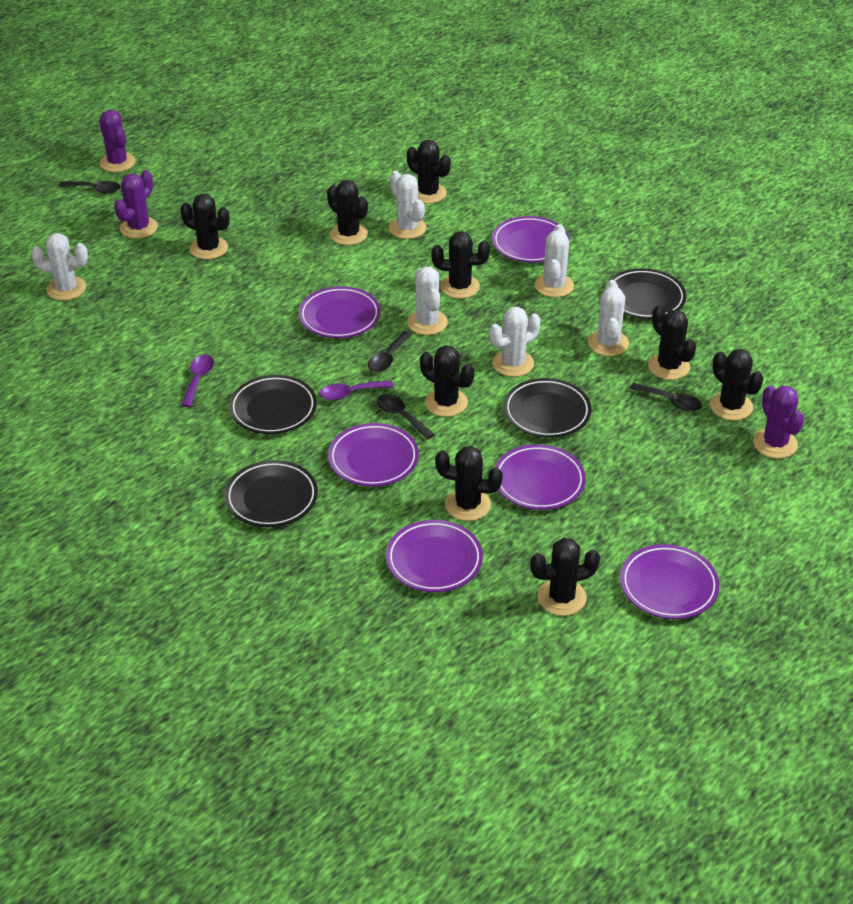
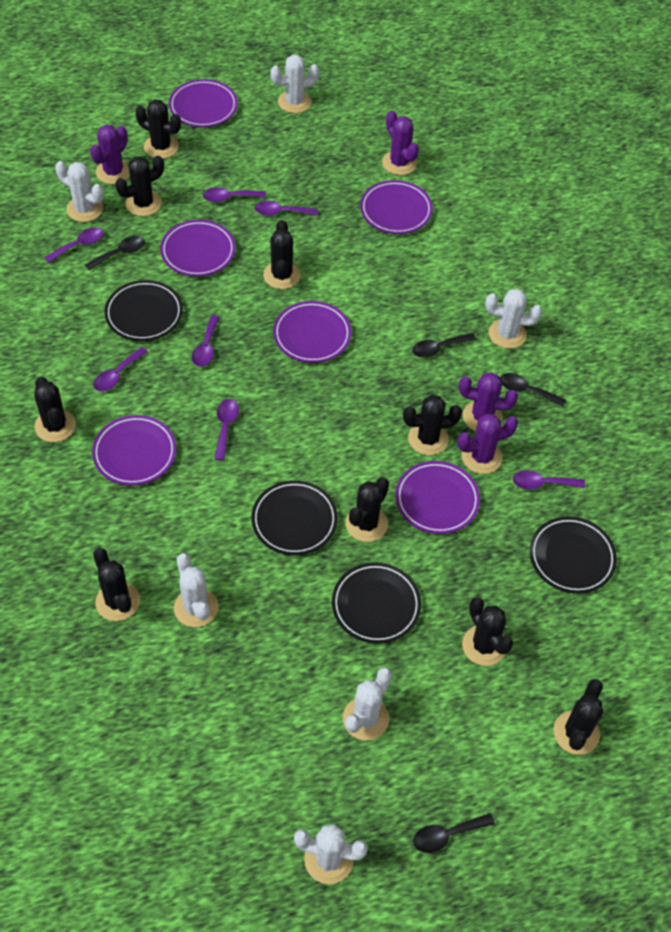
purple cactus: 3 -> 4
purple spoon: 2 -> 7

